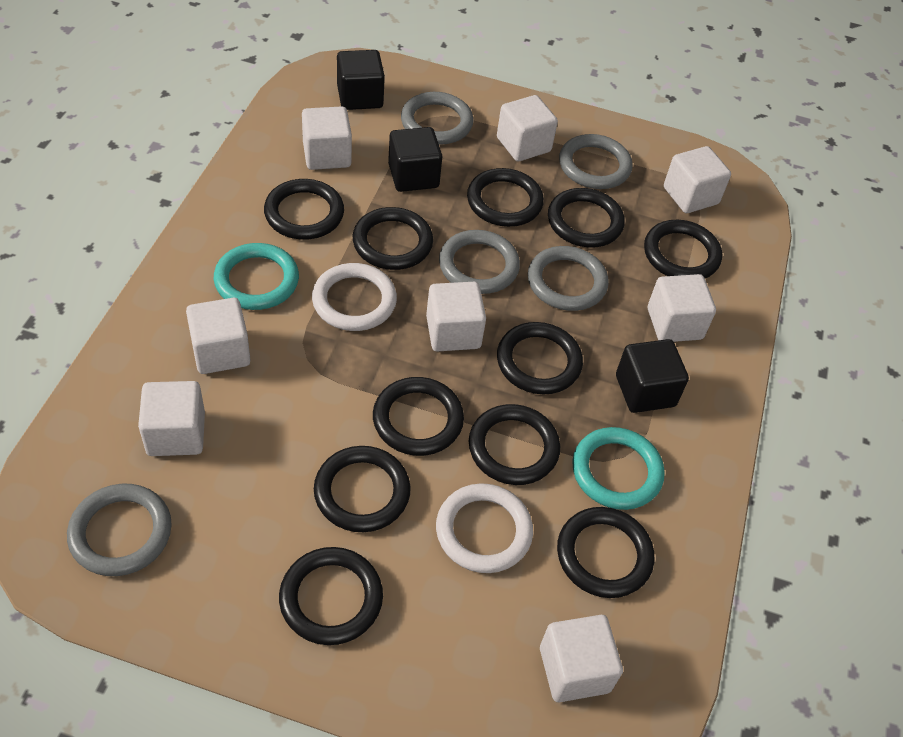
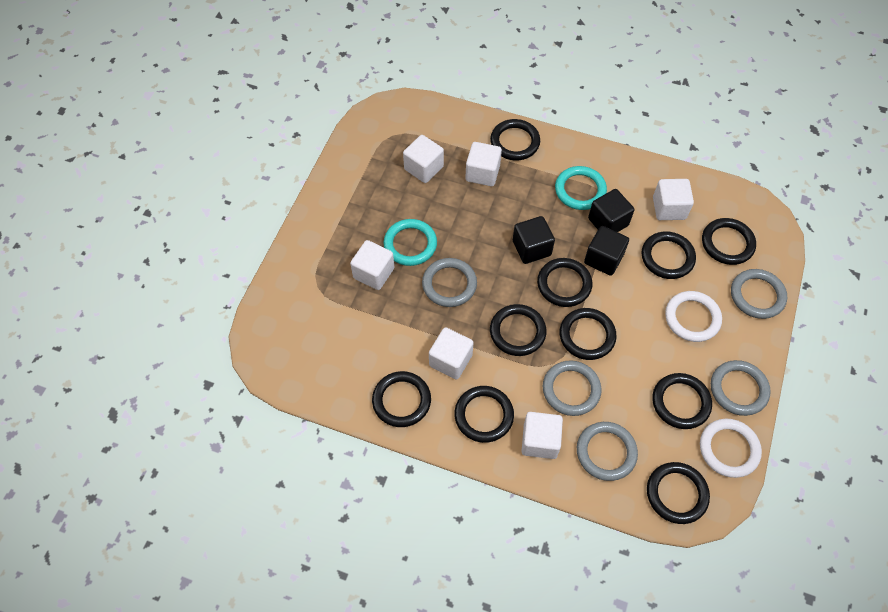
black ring: 11 -> 10
white cube: 8 -> 6

